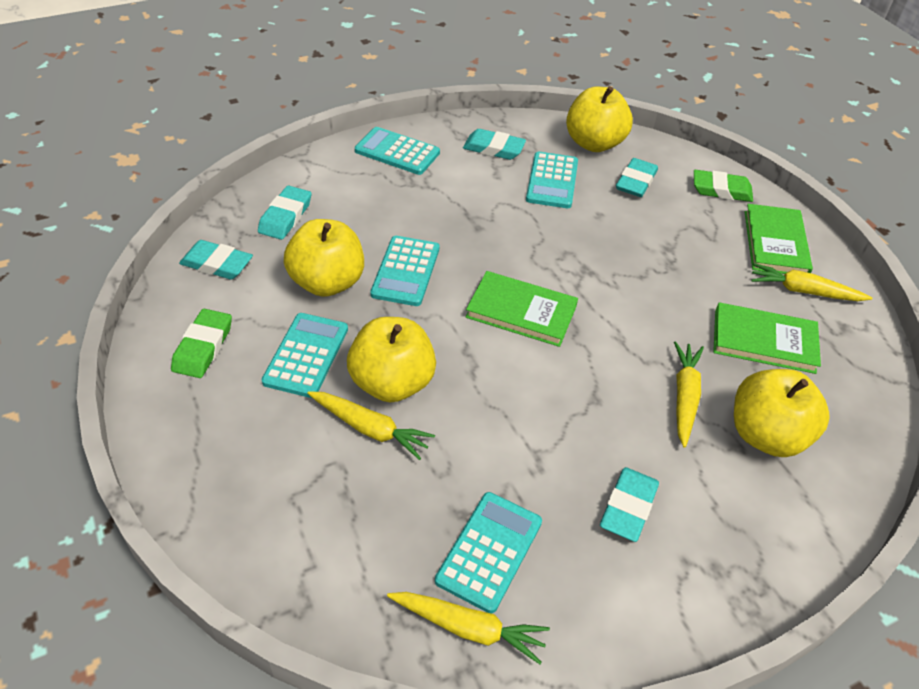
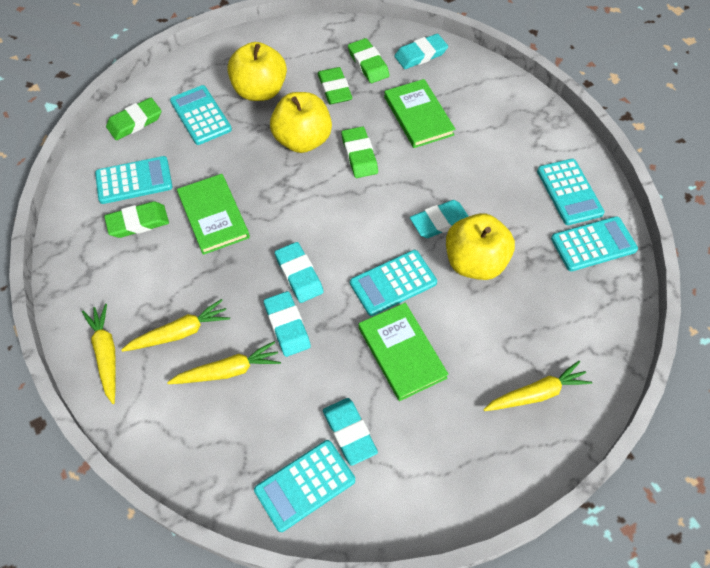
green eraser: 2 -> 5
turquoise calculator: 5 -> 6
yellow apple: 4 -> 3

